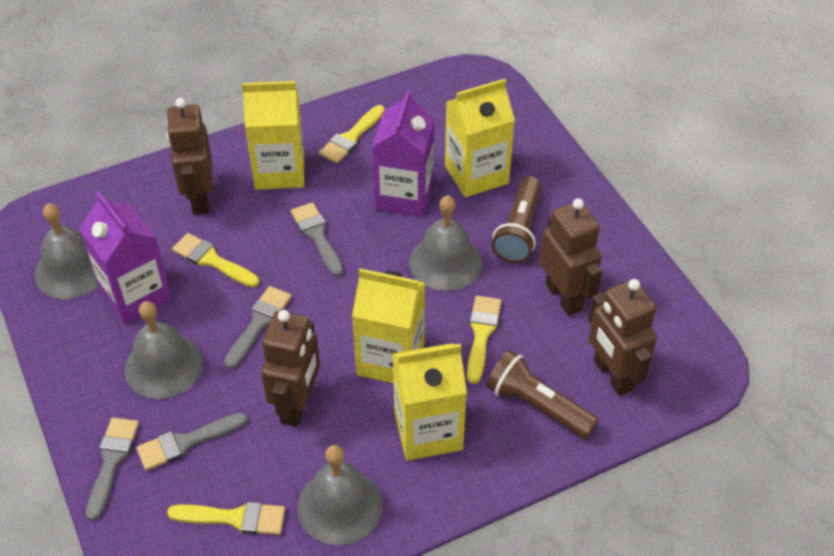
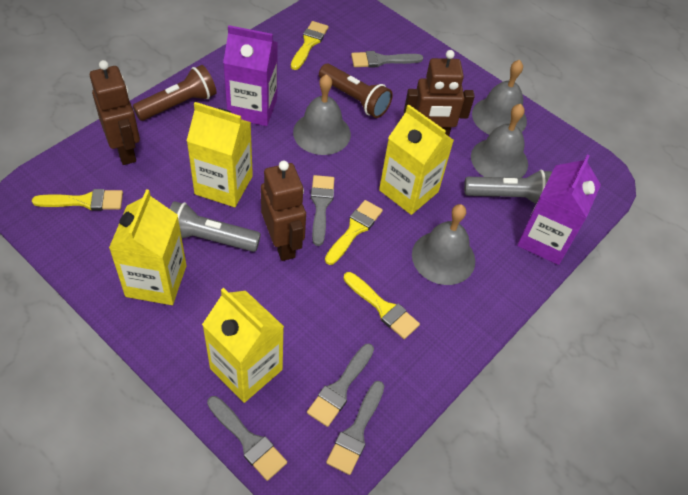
brown robot: 4 -> 3
grey brush: 4 -> 5
grey flashlight: 0 -> 2

